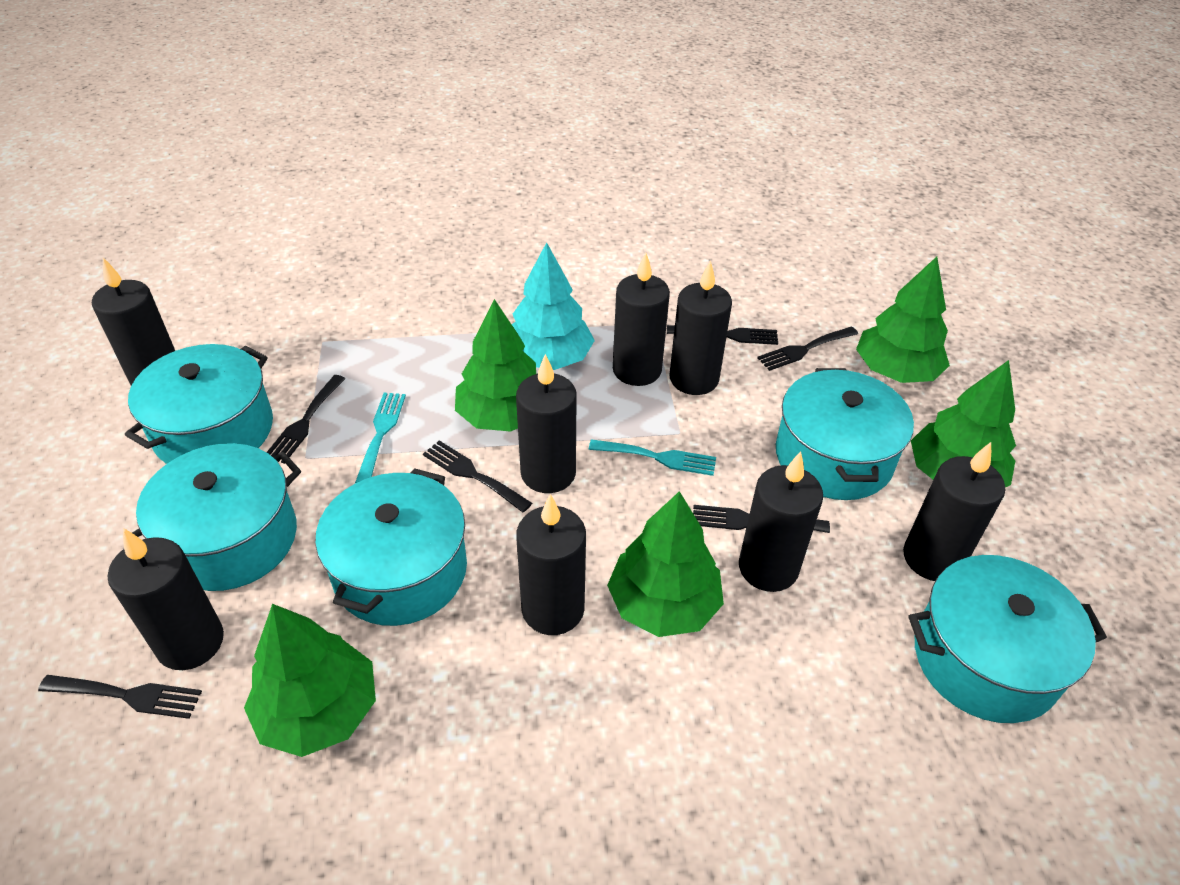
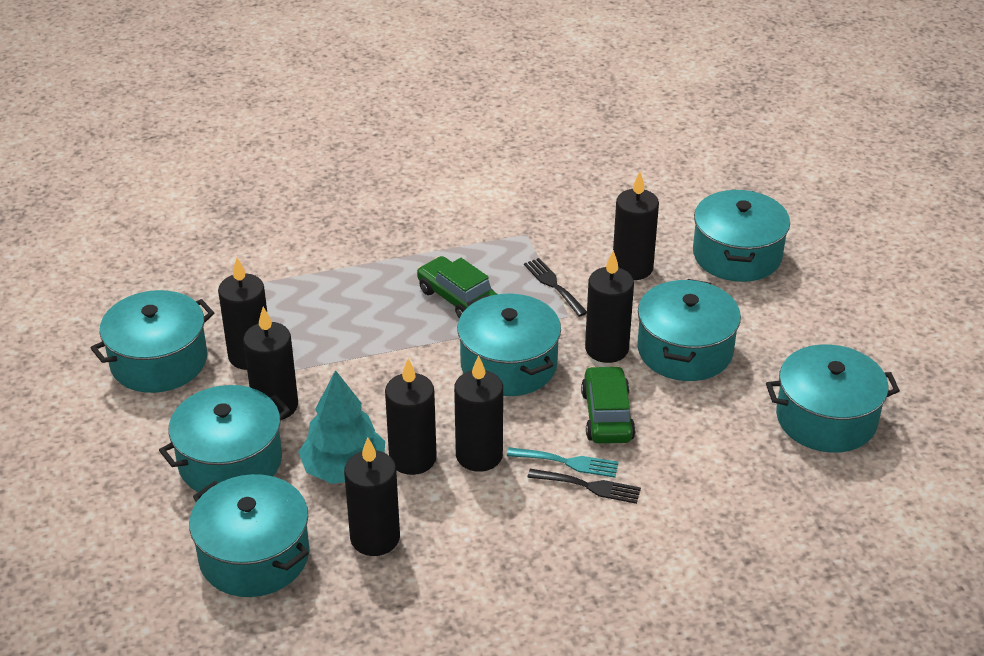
black candle: 8 -> 7
black fork: 6 -> 2
green car: 0 -> 2
green tree: 5 -> 0
turquoise fork: 2 -> 1
turquoise pot: 5 -> 7

